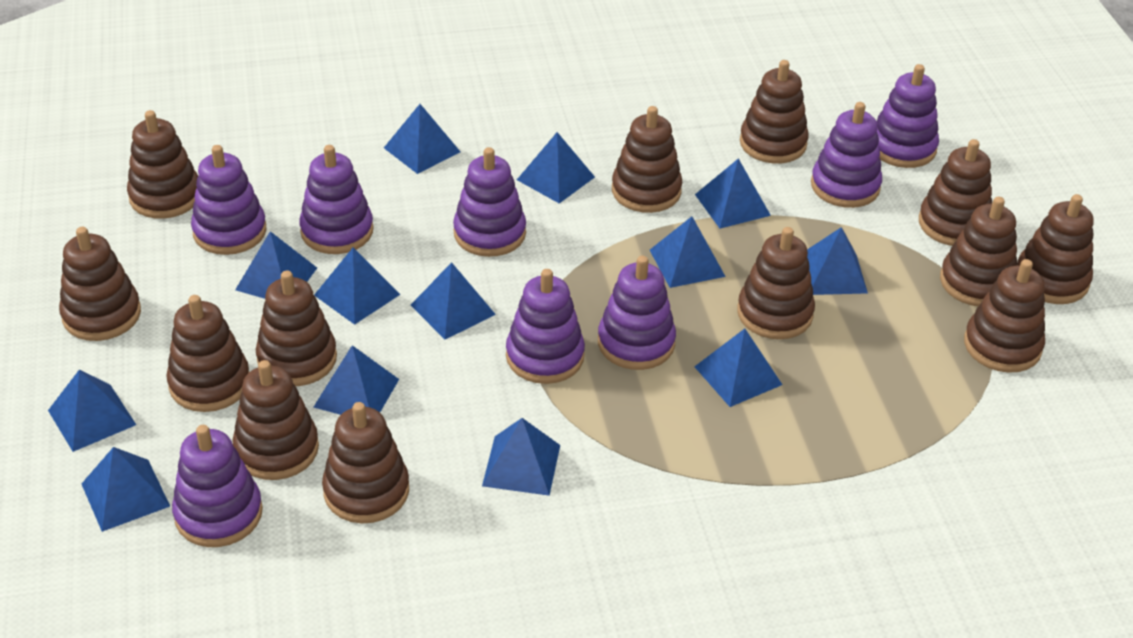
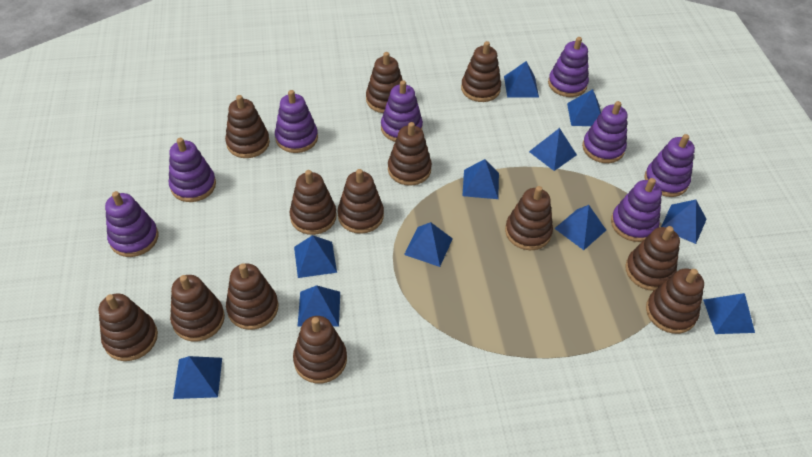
blue pyramid: 13 -> 11

